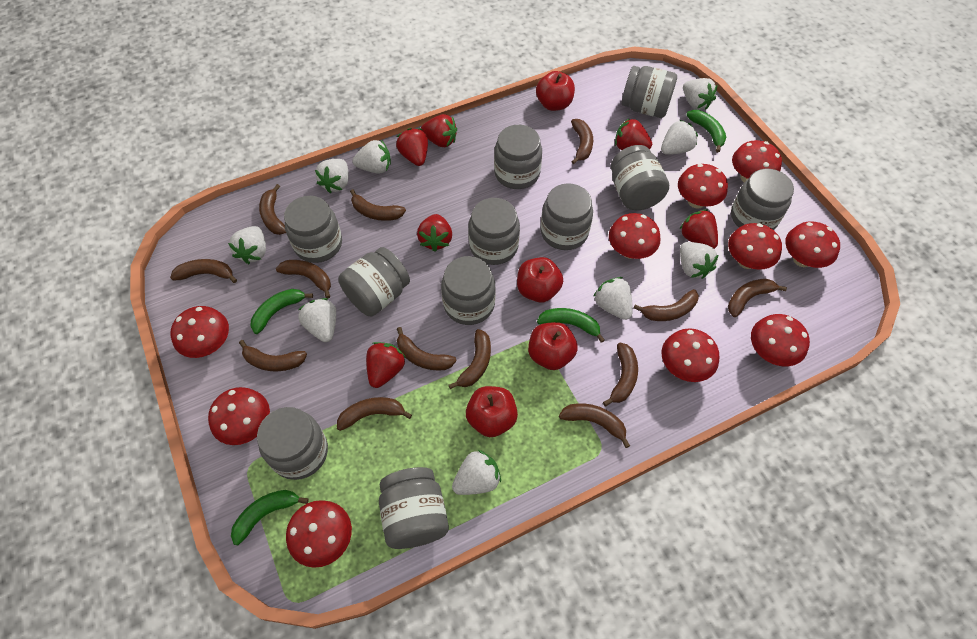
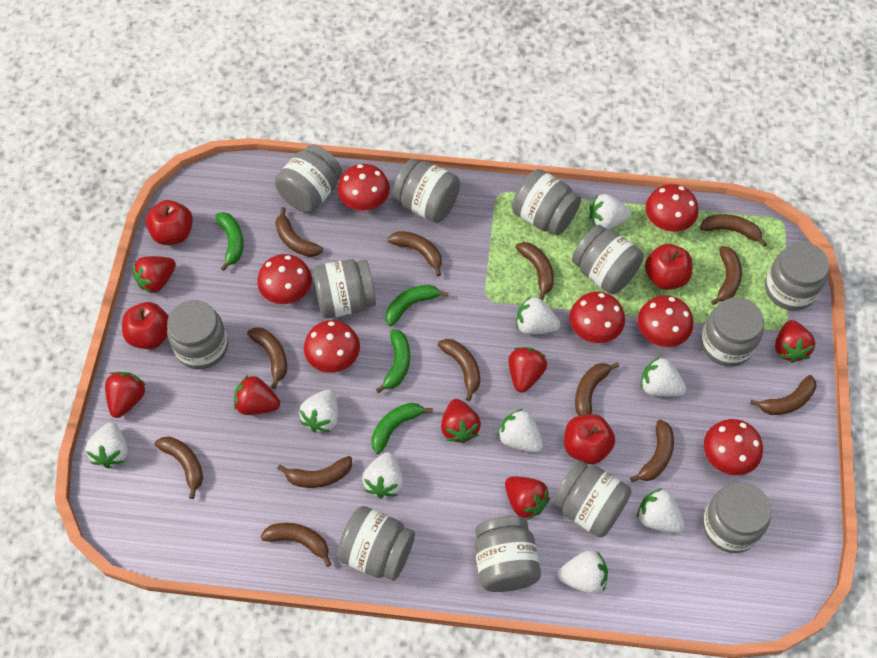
grey jar: 11 -> 12
red mushroom: 10 -> 7
red strawberry: 6 -> 7

